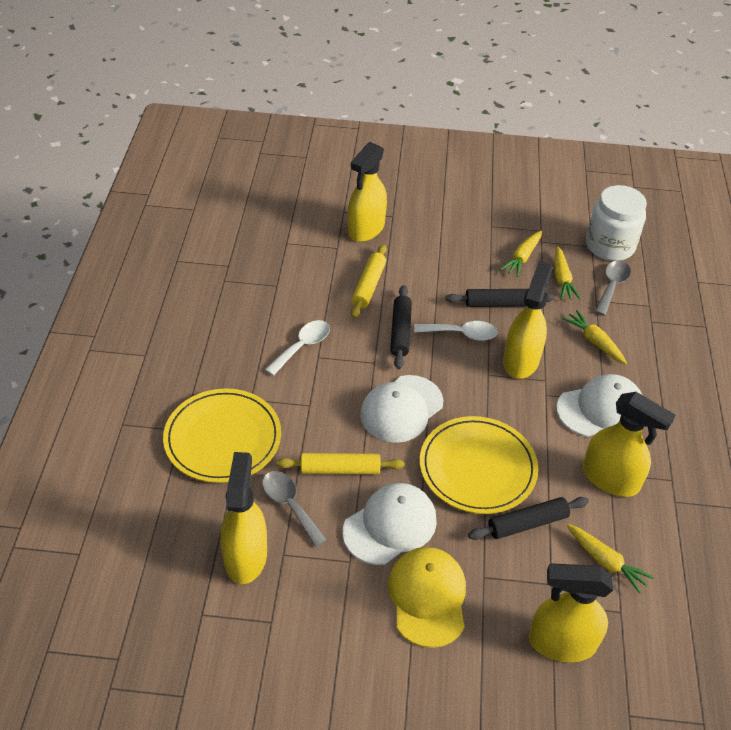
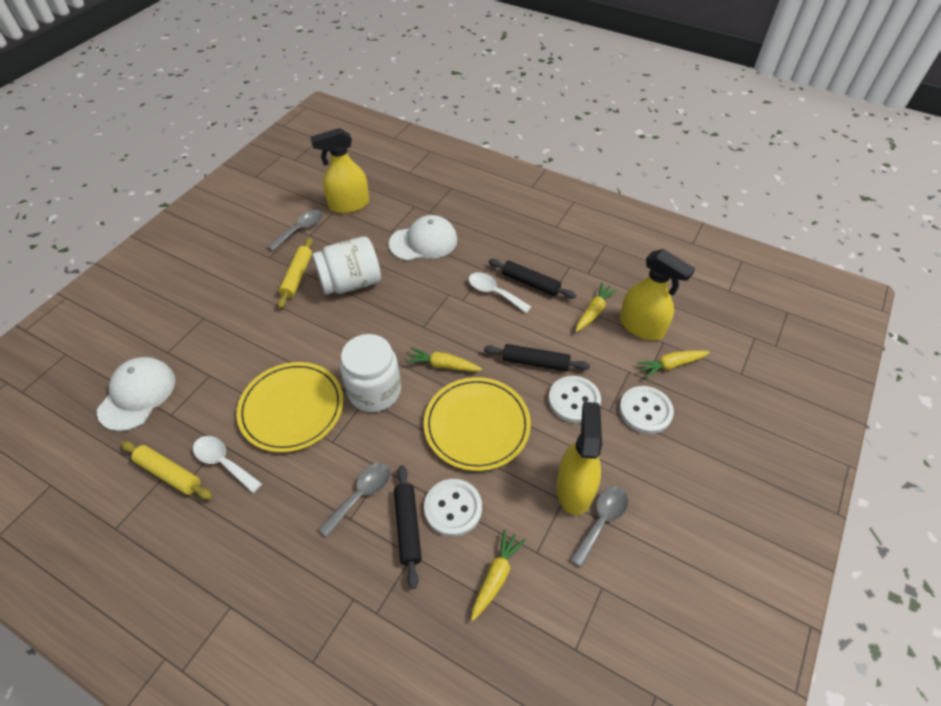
grey spoon: 2 -> 3
white button: 0 -> 3
white cap: 3 -> 2
white jar: 1 -> 2
yellow cap: 1 -> 0
yellow spray bottle: 5 -> 3

